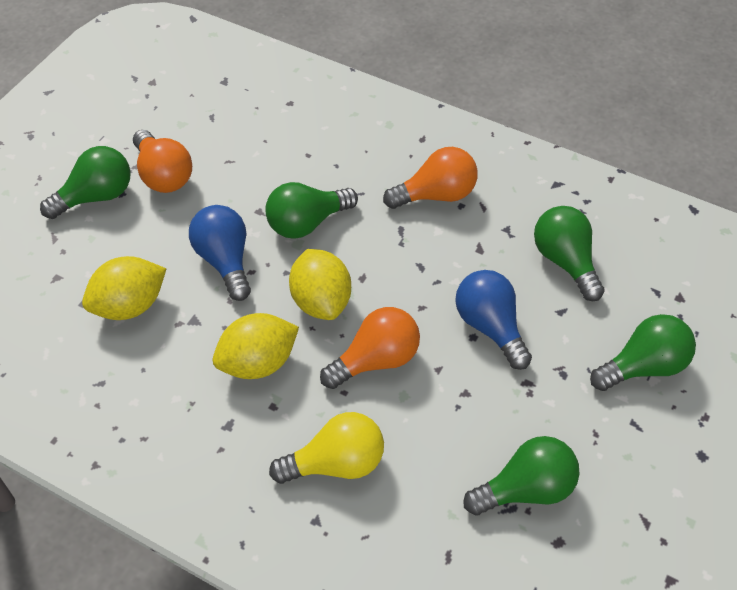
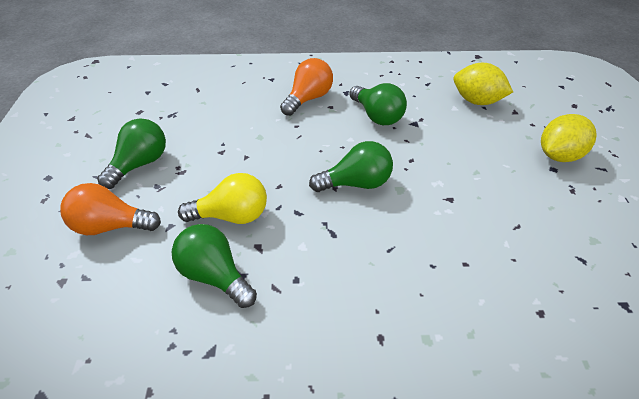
blue light bulb: 2 -> 0
green light bulb: 5 -> 4
orange light bulb: 3 -> 2
yellow lemon: 3 -> 2

